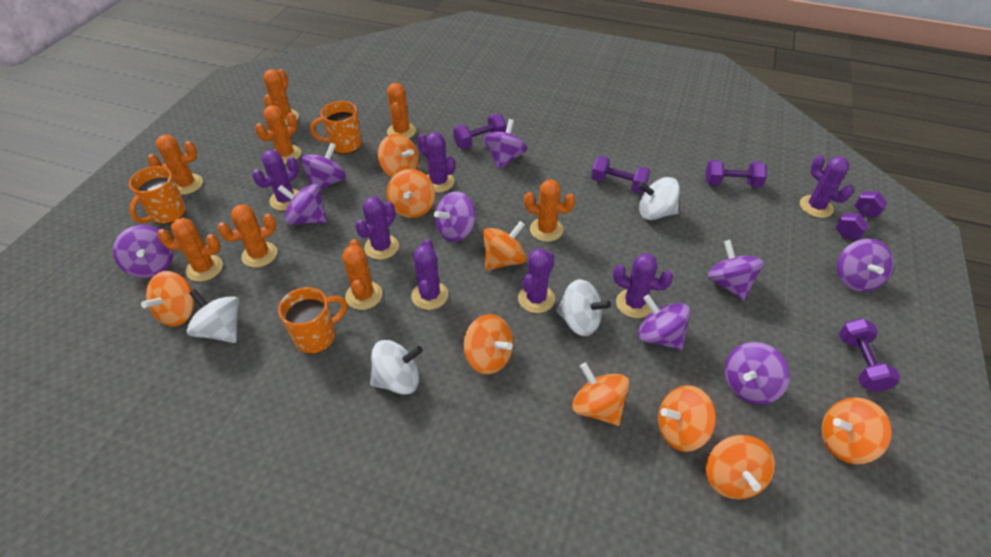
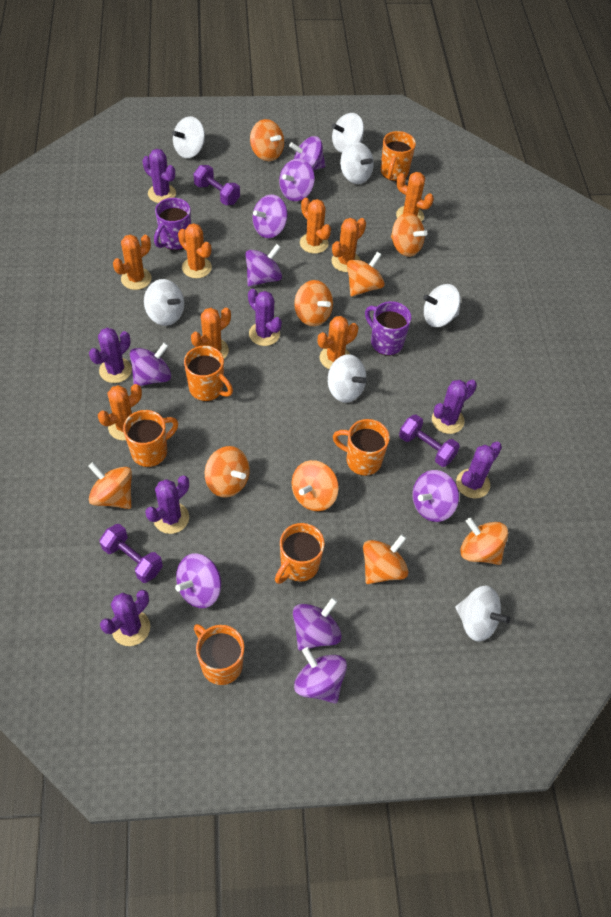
orange mug: 3 -> 6
purple dumbbell: 5 -> 3
purple mug: 0 -> 2
white spinning top: 4 -> 7

